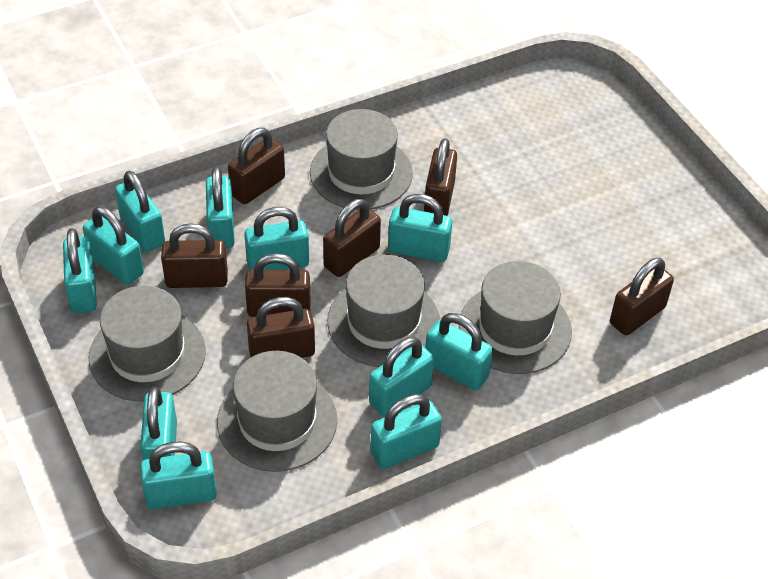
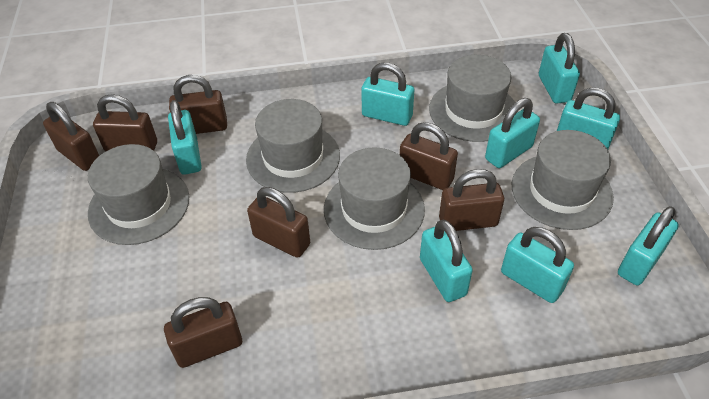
turquoise padlock: 11 -> 8

